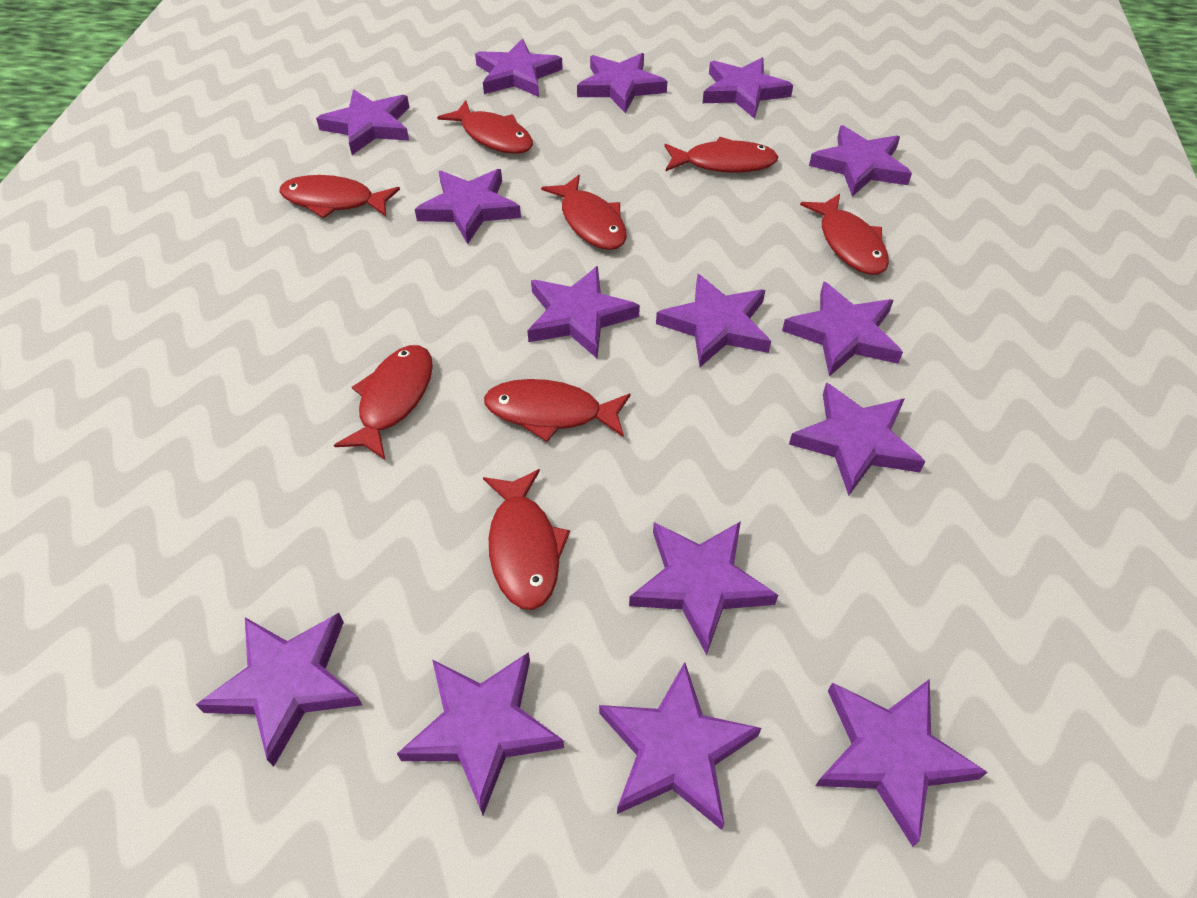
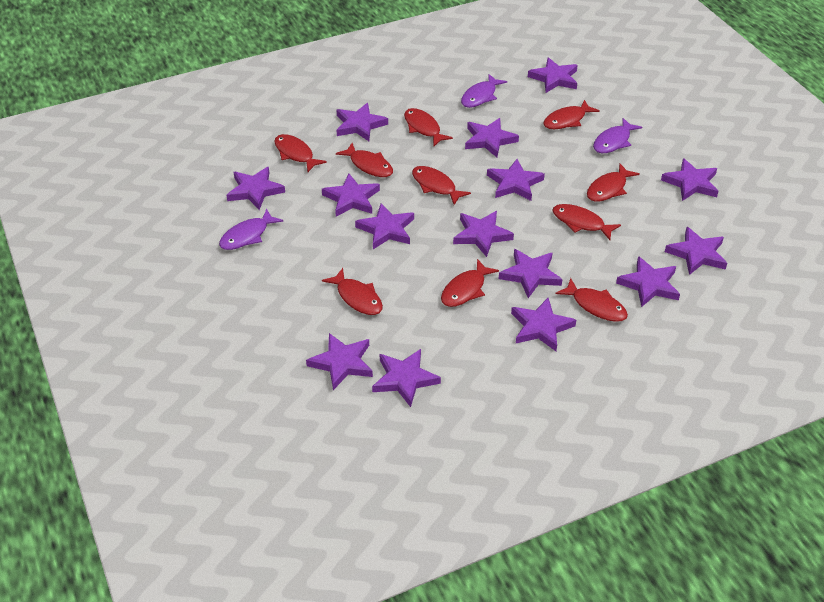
purple fish: 0 -> 3
red fish: 8 -> 10

